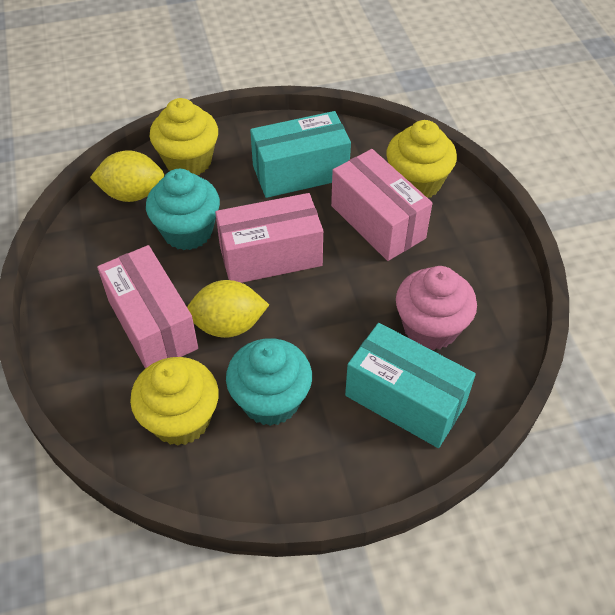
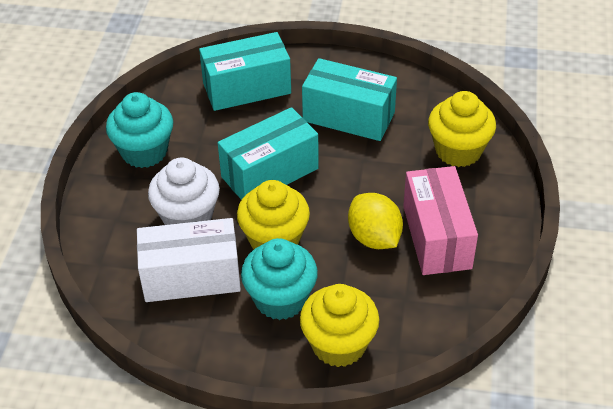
pink box: 3 -> 1
pink cupcake: 1 -> 0
turquoise box: 2 -> 3
white box: 0 -> 1
white cupcake: 0 -> 1
yellow lemon: 2 -> 1

